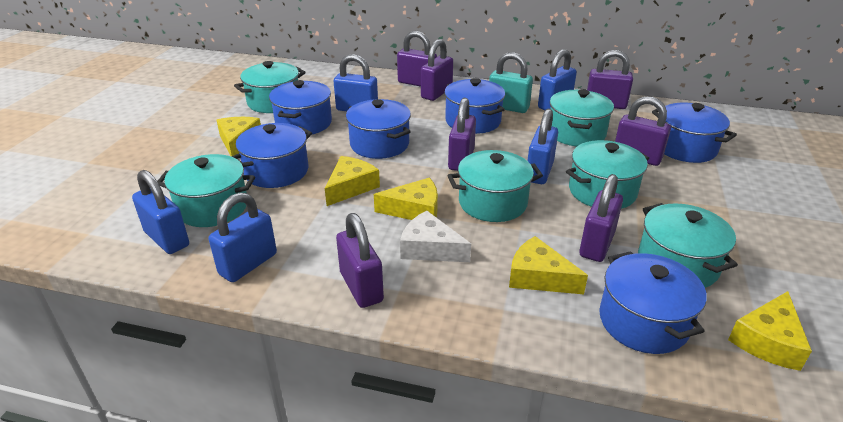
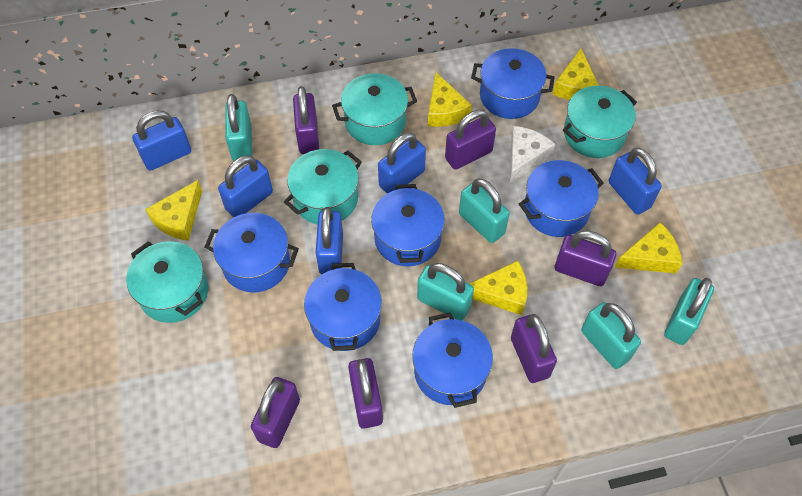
purple padlock: 7 -> 6
turquoise padlock: 1 -> 5
turquoise pot: 6 -> 4

